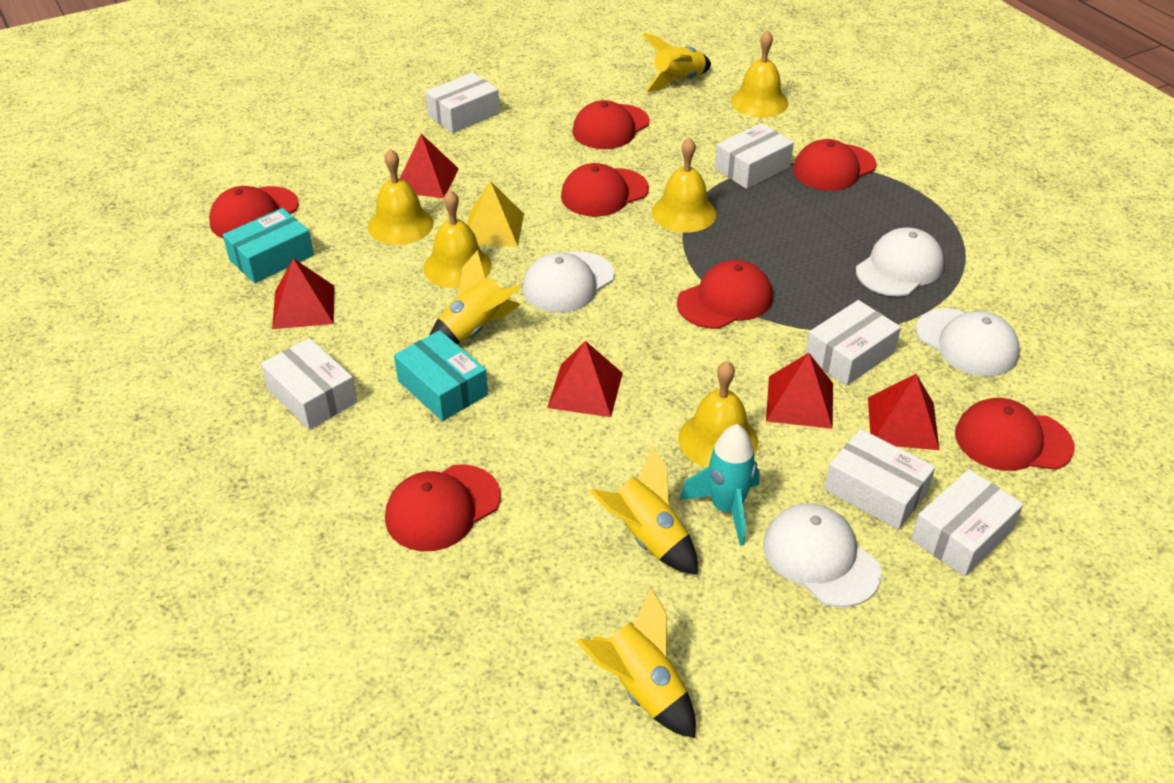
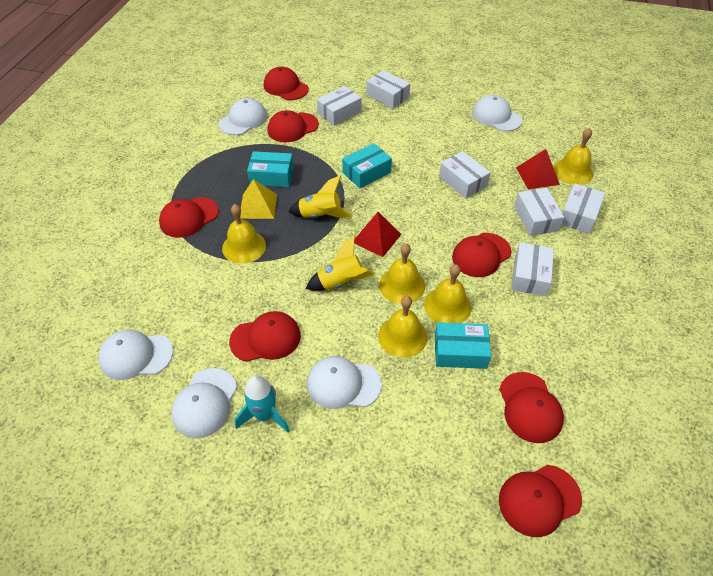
red pyramid: 5 -> 2
turquoise box: 2 -> 3
white cap: 4 -> 5
yellow rocket: 4 -> 2

